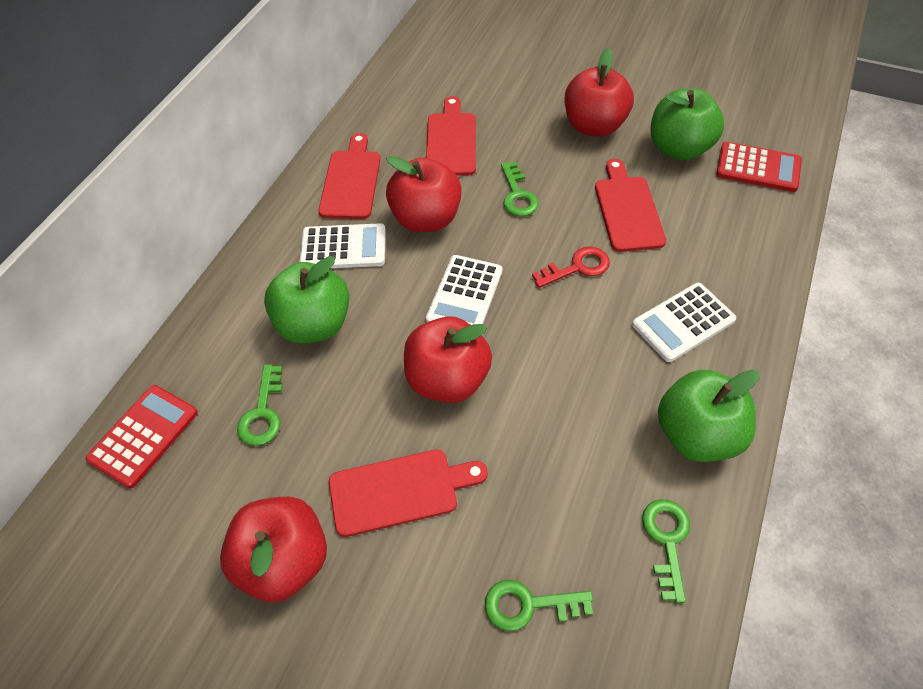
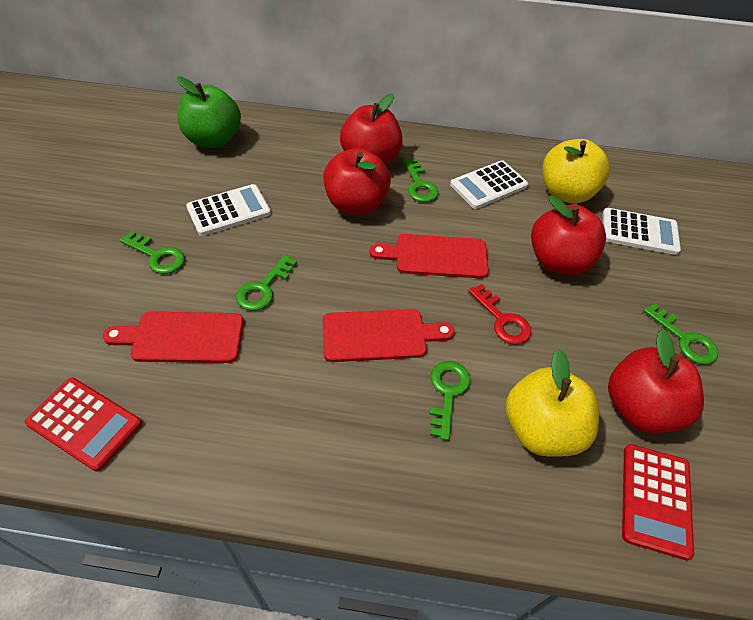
green apple: 3 -> 1
green key: 4 -> 5
red cutting board: 4 -> 3
yellow apple: 0 -> 2

